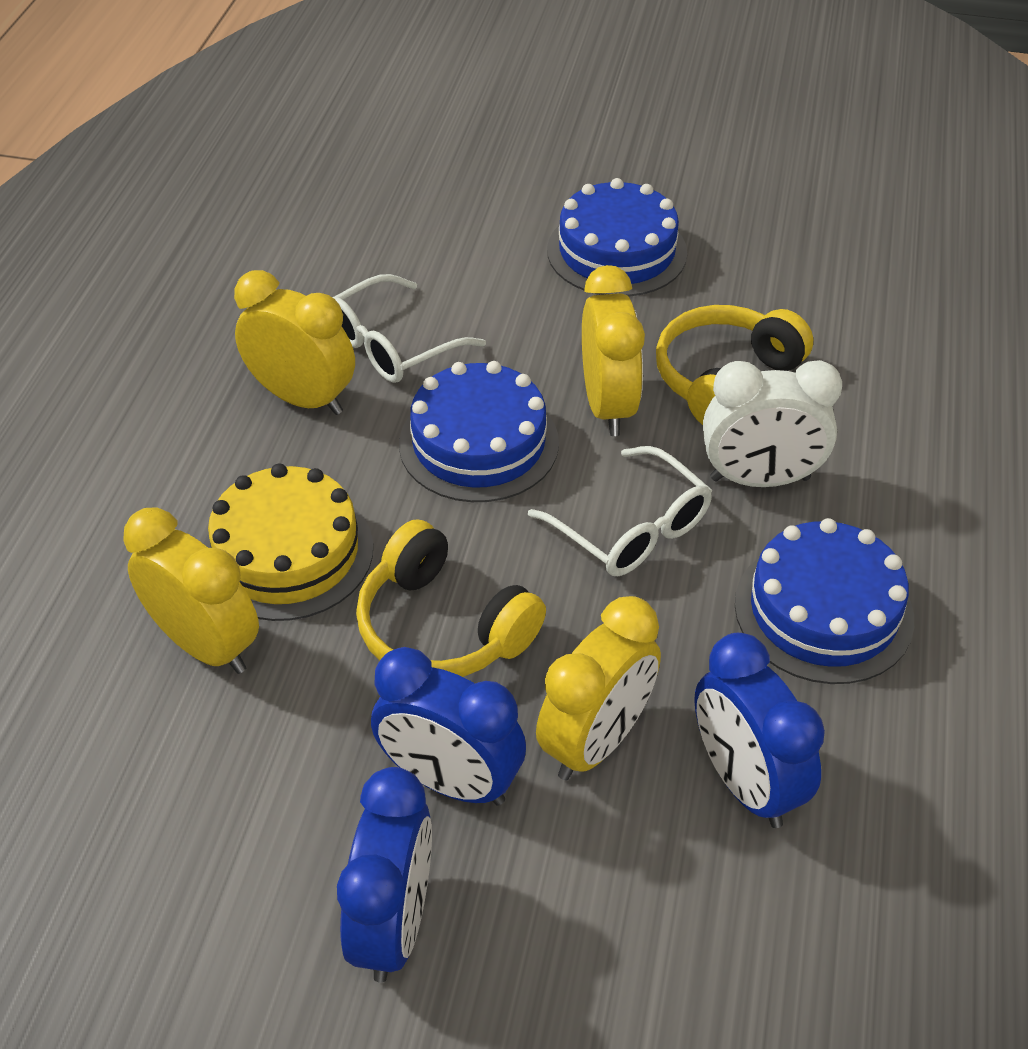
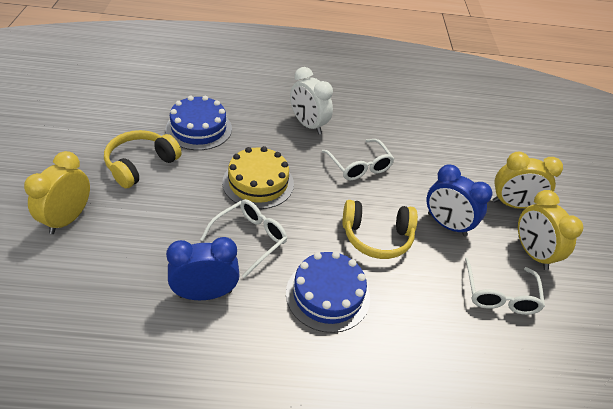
blue cake: 3 -> 2
blue clock: 3 -> 2
white glasses: 2 -> 3
yellow clock: 4 -> 3

